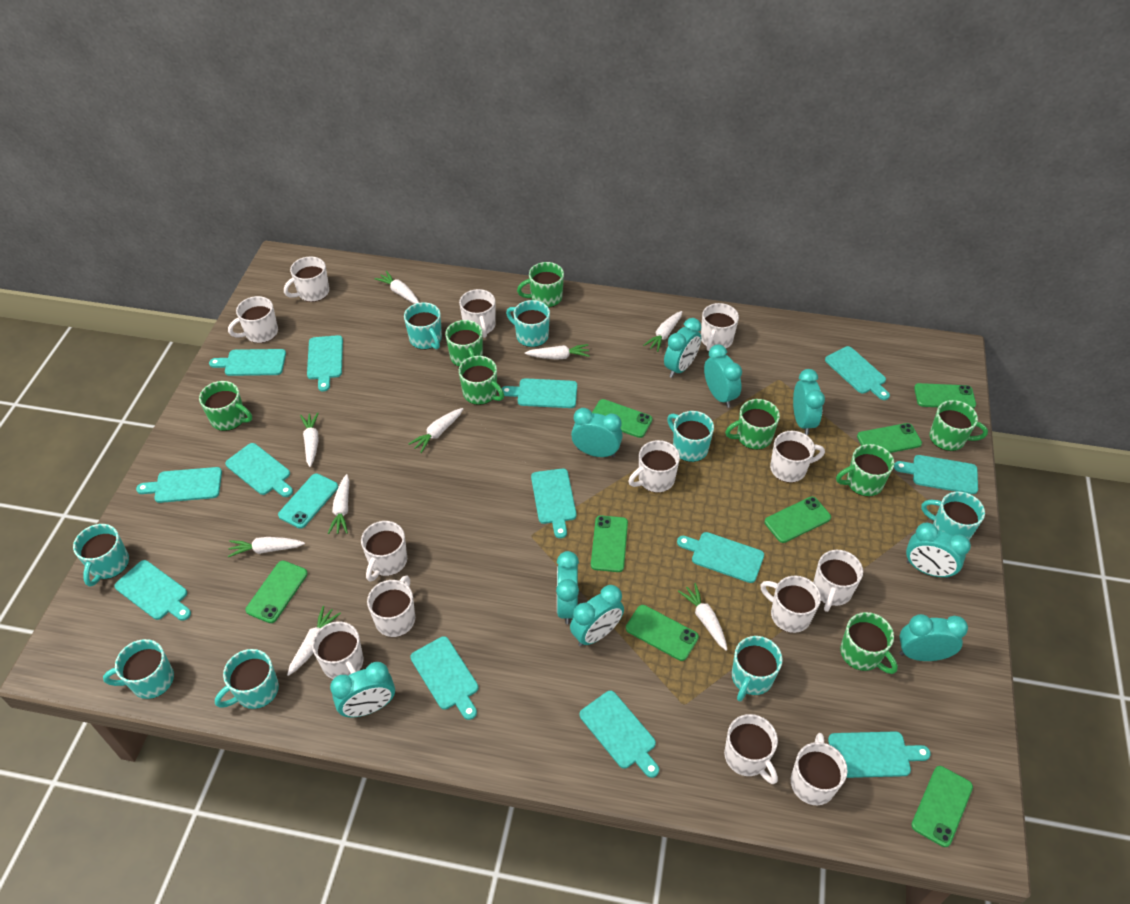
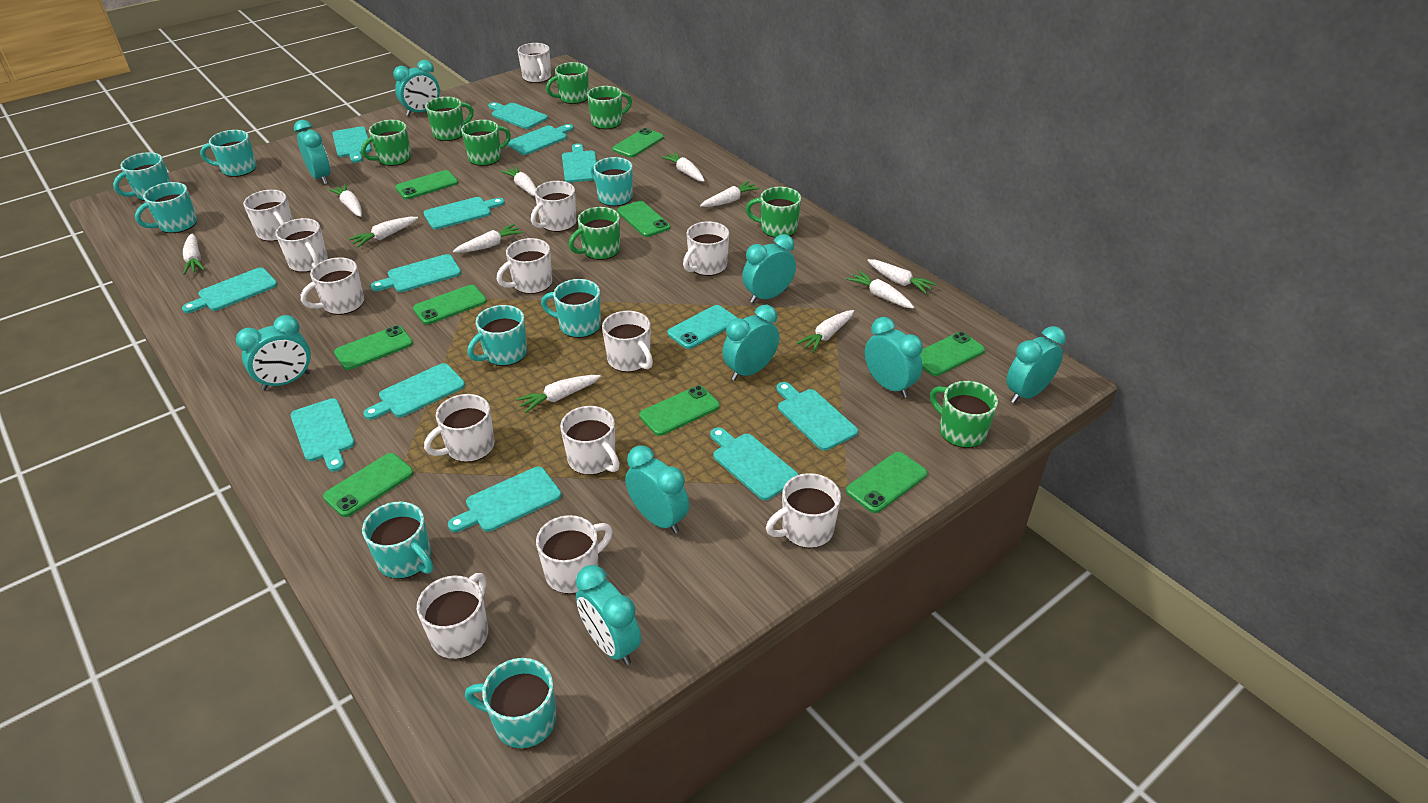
green phone: 8 -> 9
turquoise cutting board: 13 -> 12
white carrot: 9 -> 11

